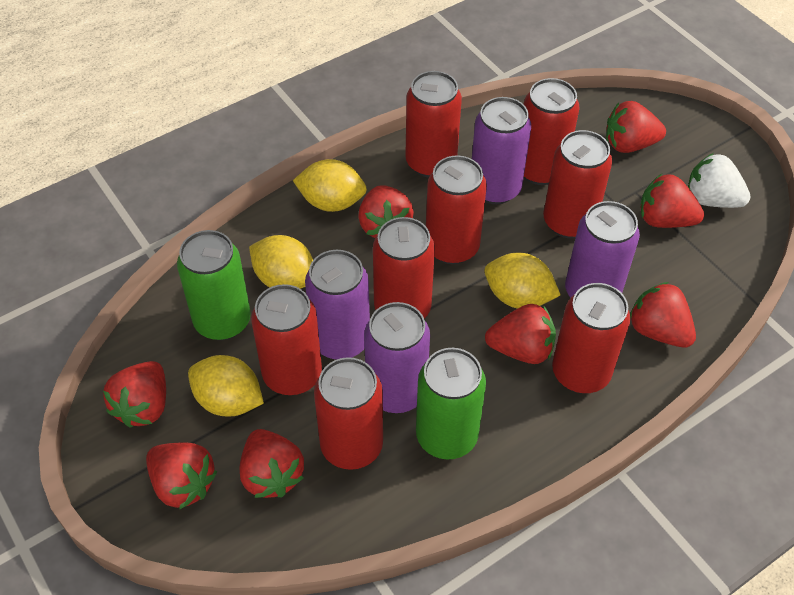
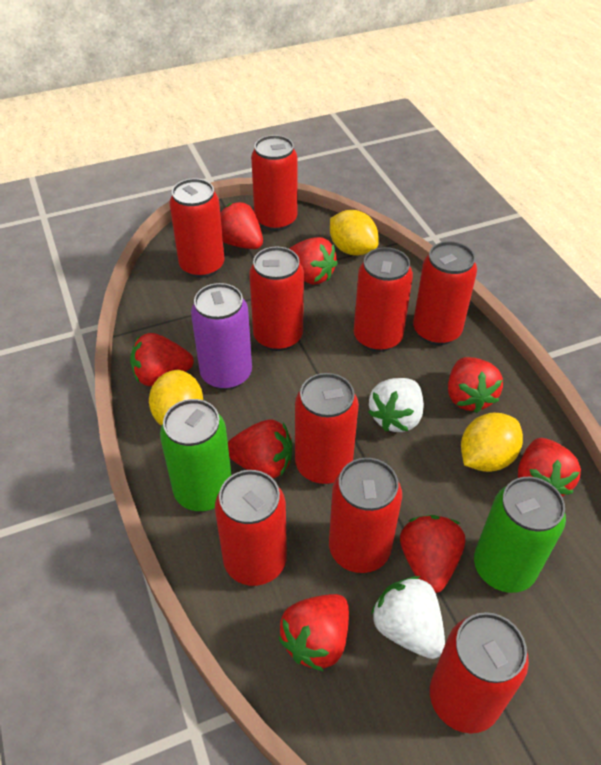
purple can: 4 -> 1
red can: 8 -> 9
white strawberry: 1 -> 2
yellow lemon: 4 -> 3

